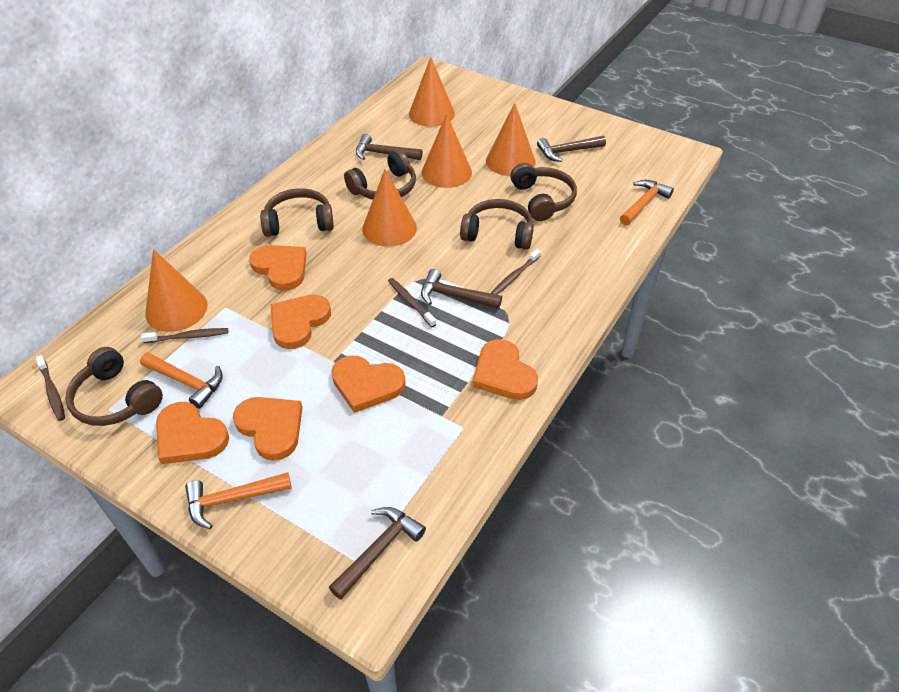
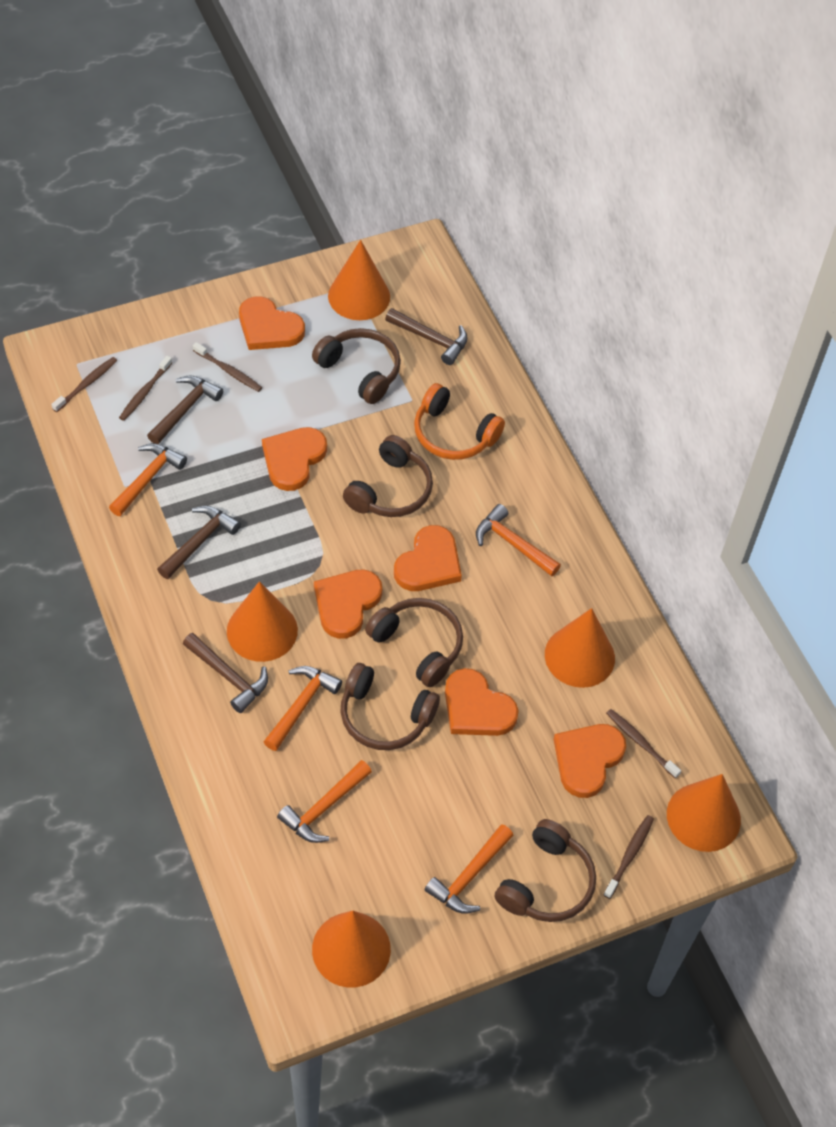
brown toothbrush: 4 -> 5
orange hammer: 3 -> 5
orange headphones: 0 -> 1

